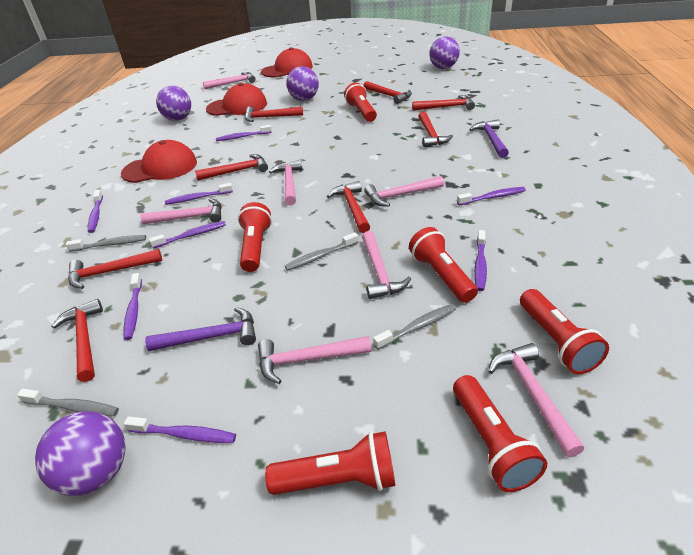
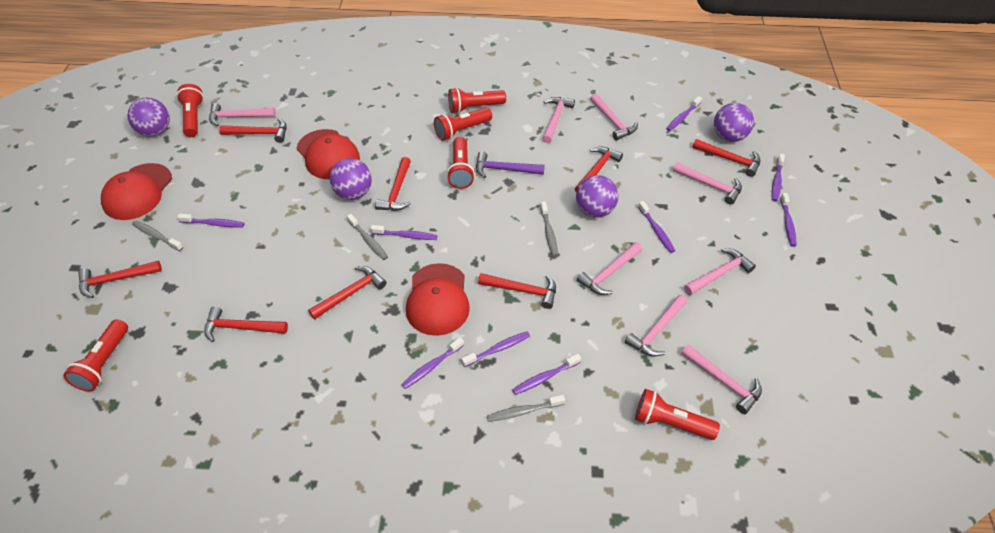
pink hammer: 7 -> 8
purple hammer: 2 -> 1
purple toothbrush: 8 -> 9

